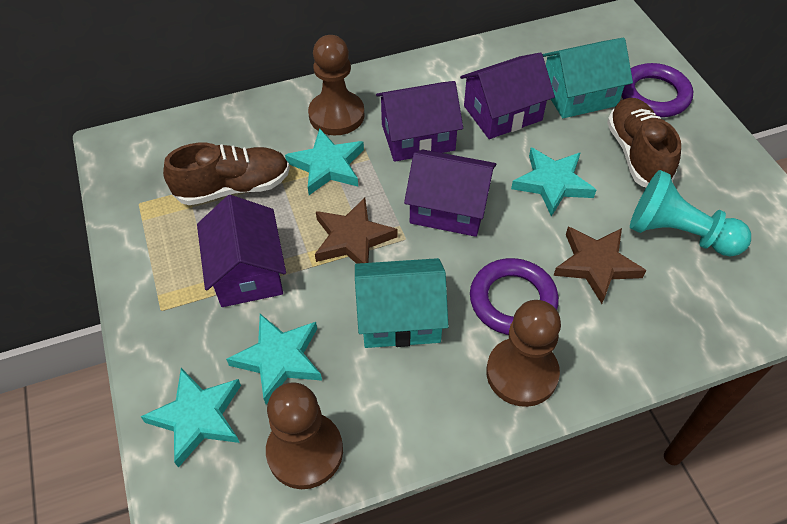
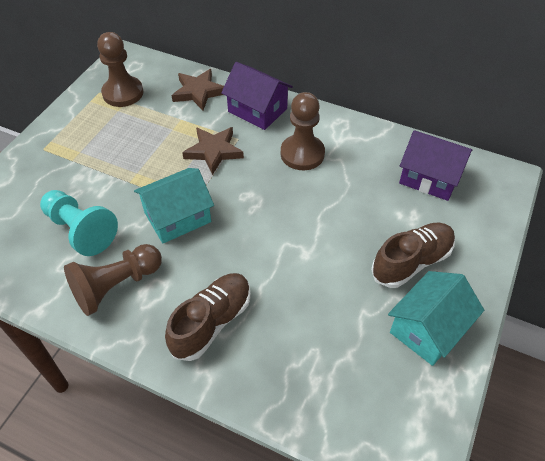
purple house: 4 -> 2
purple ring: 2 -> 0
turquoise star: 4 -> 0

